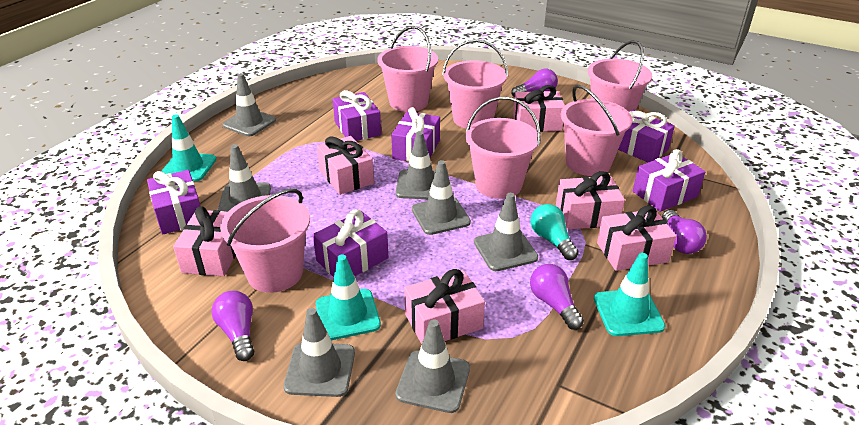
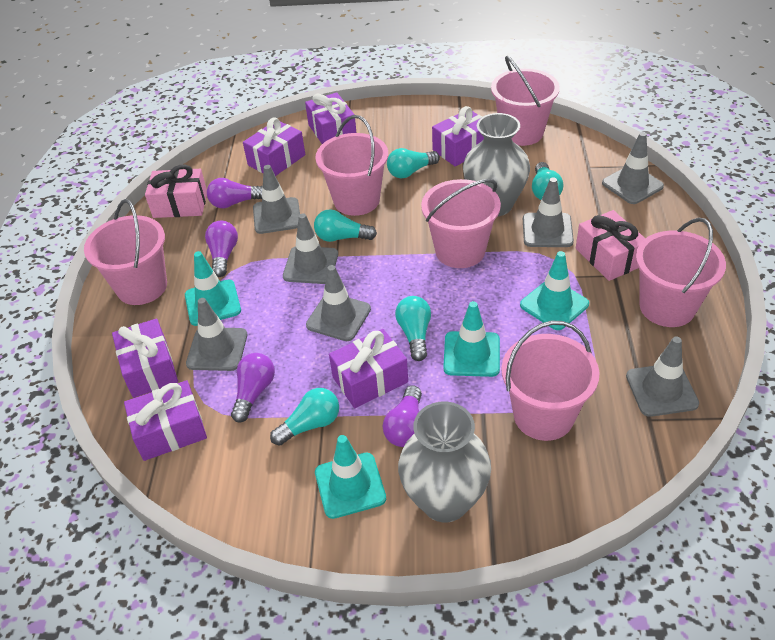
grey vase: 0 -> 2
pink gift: 6 -> 2
turquoise light bulb: 1 -> 5
turquoise traffic cone: 3 -> 4

